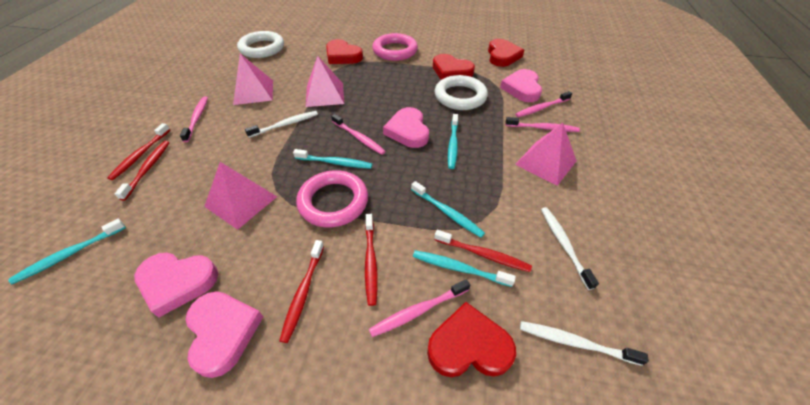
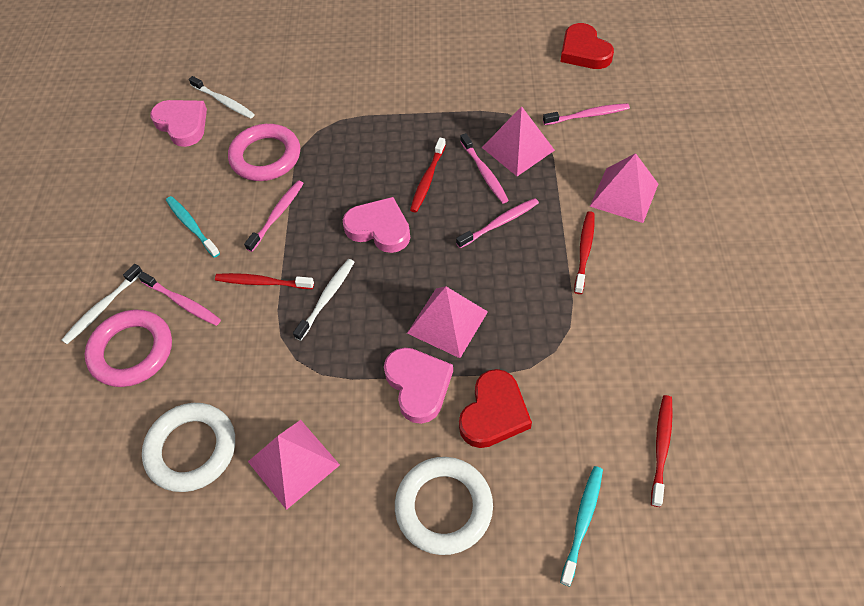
pink heart: 4 -> 3
red heart: 4 -> 2
red toothbrush: 5 -> 4
turquoise toothbrush: 5 -> 2

